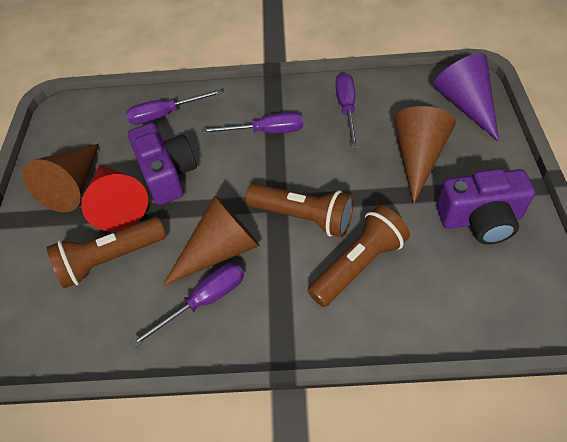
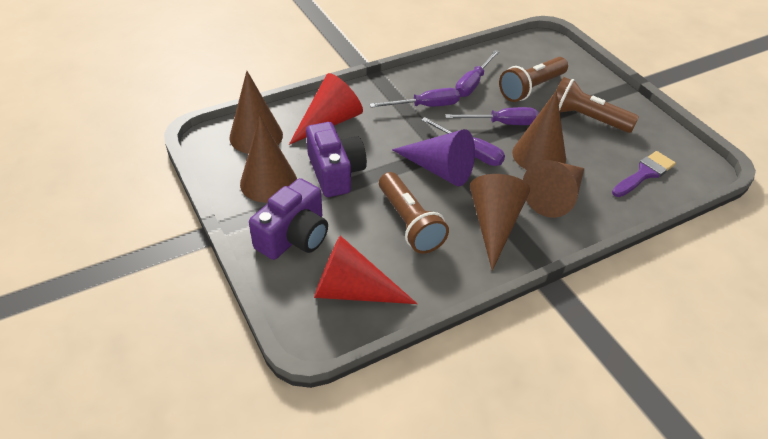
brown cone: 3 -> 5
purple brush: 0 -> 1
red cone: 1 -> 2

